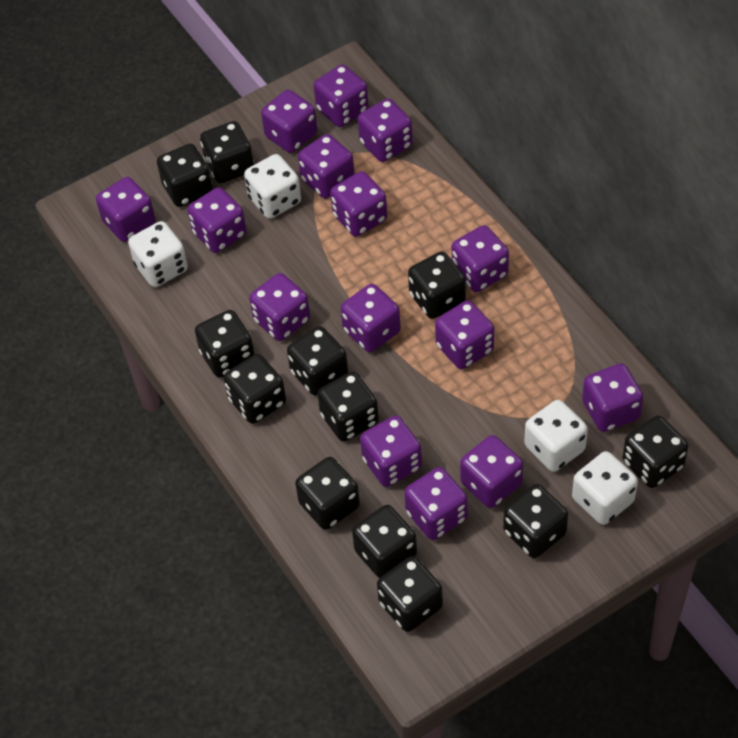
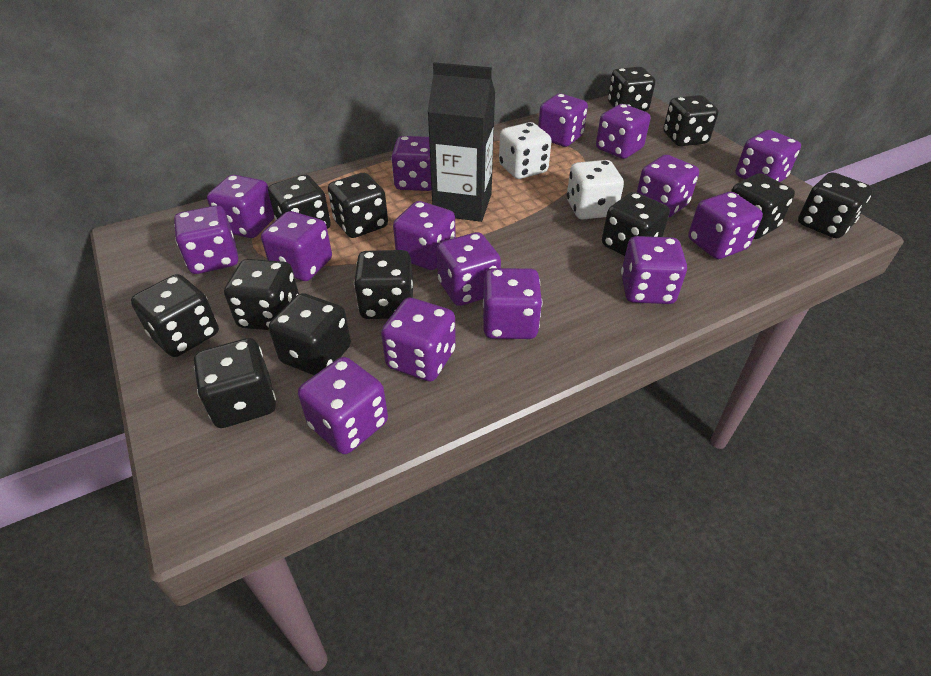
black carton: 0 -> 1
white dice: 4 -> 2

